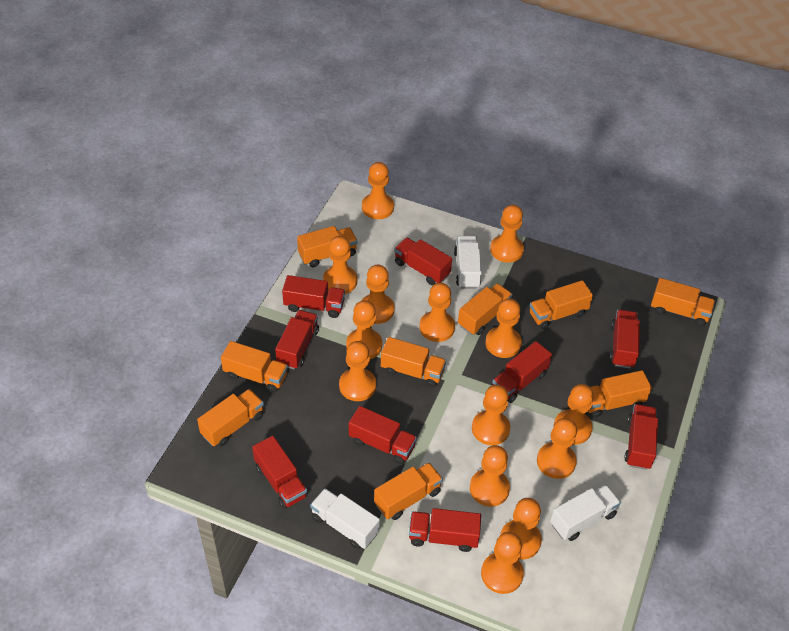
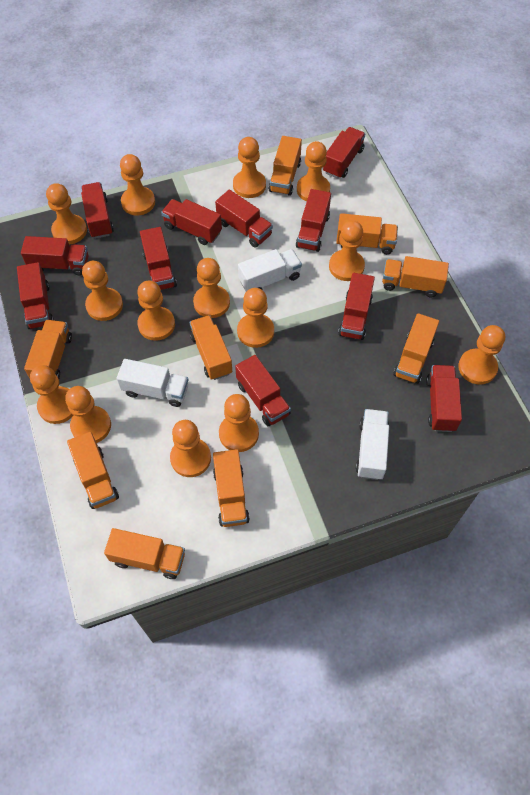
red truck: 9 -> 11

